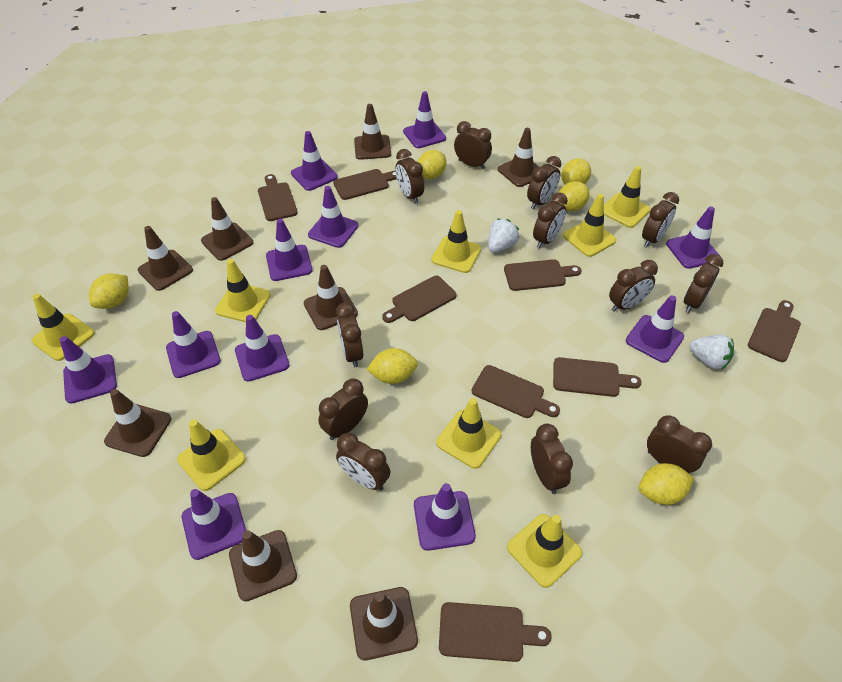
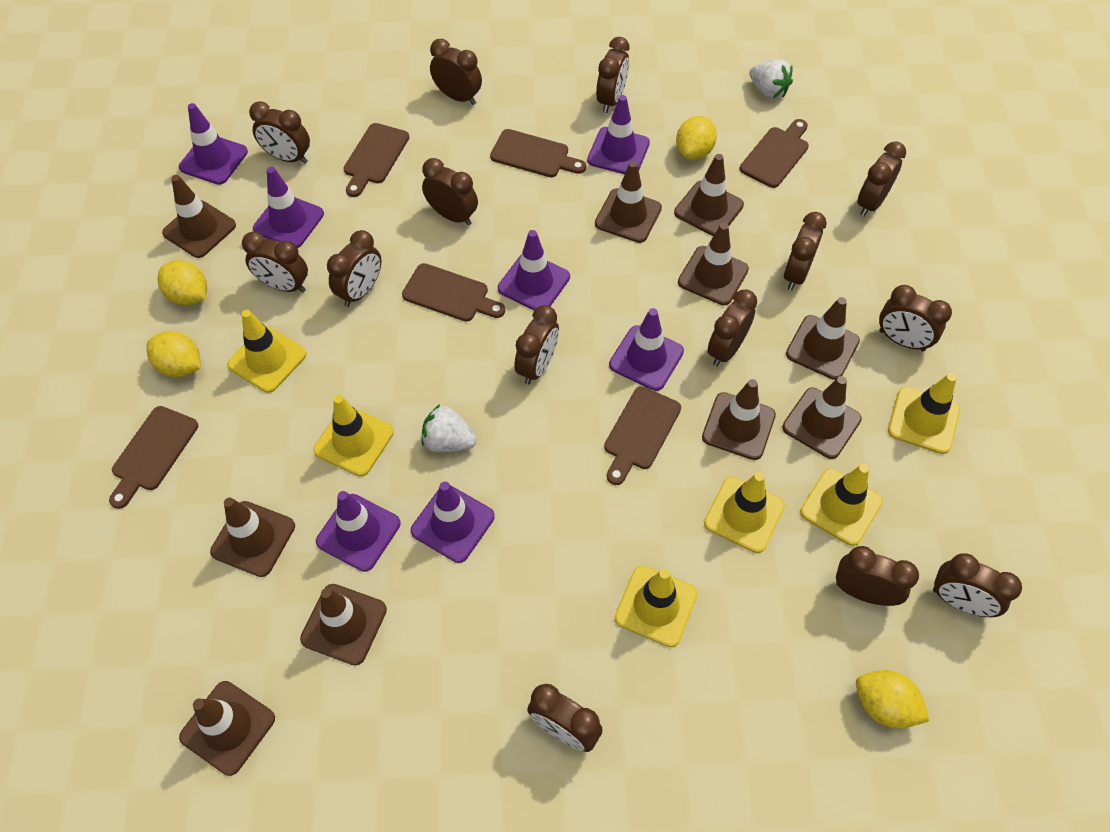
brown clock: 12 -> 14
brown cutting board: 8 -> 6
brown traffic cone: 8 -> 10
purple traffic cone: 11 -> 7
yellow lemon: 6 -> 4
yellow traffic cone: 8 -> 6

